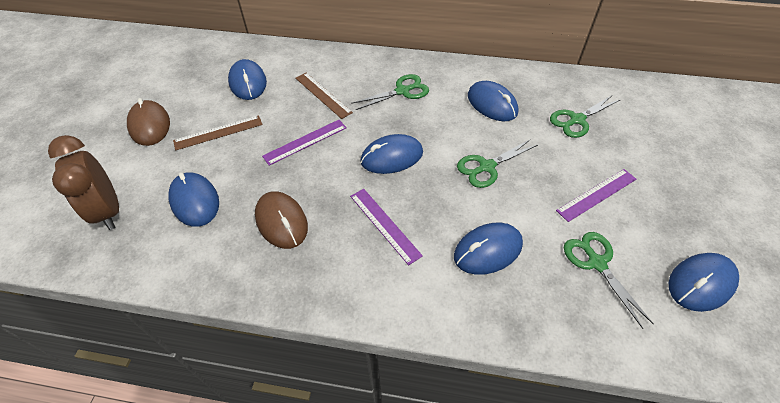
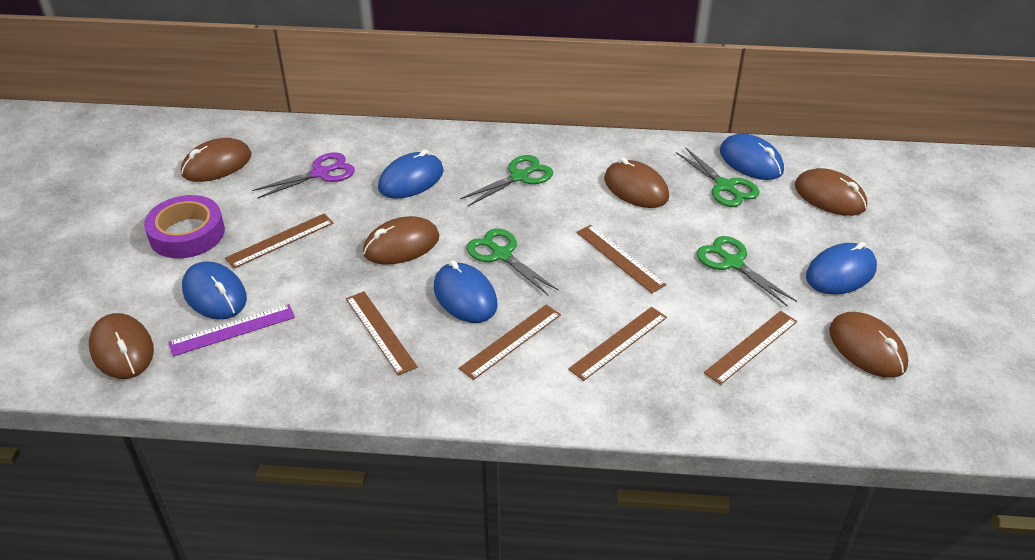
blue mouse: 6 -> 5
brown clock: 1 -> 0
brown mouse: 2 -> 6
brown ruler: 2 -> 6
purple ruler: 3 -> 1
purple scissors: 0 -> 1
purple tape: 0 -> 1

